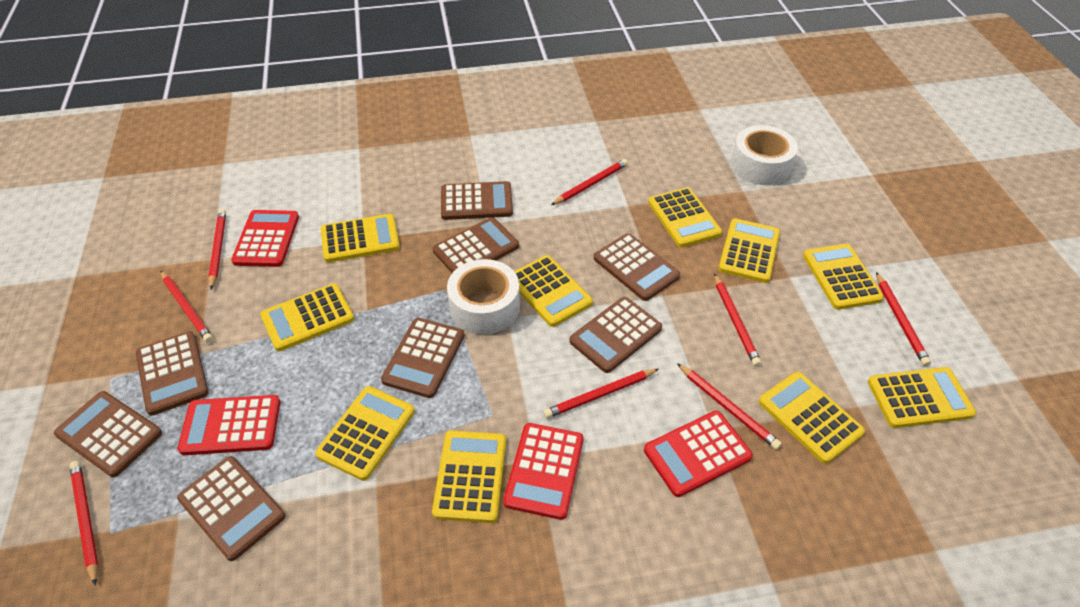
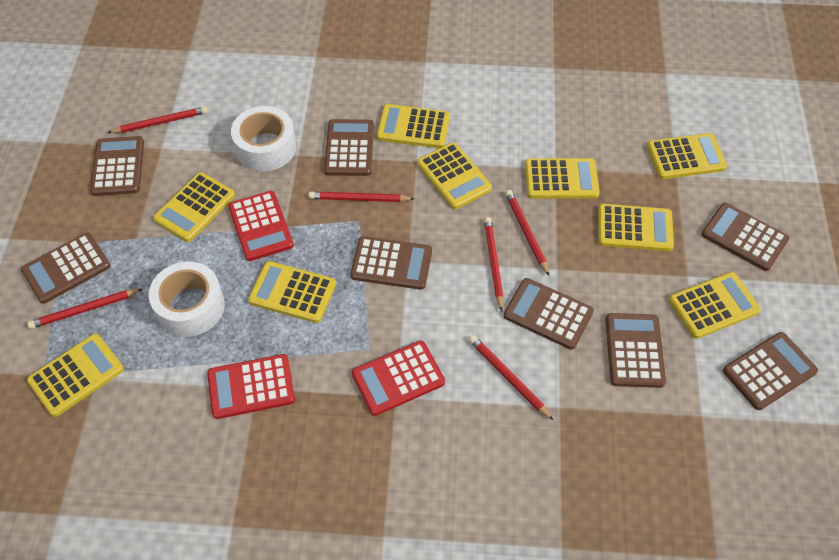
red calculator: 4 -> 3
red pencil: 8 -> 6
yellow calculator: 10 -> 9

